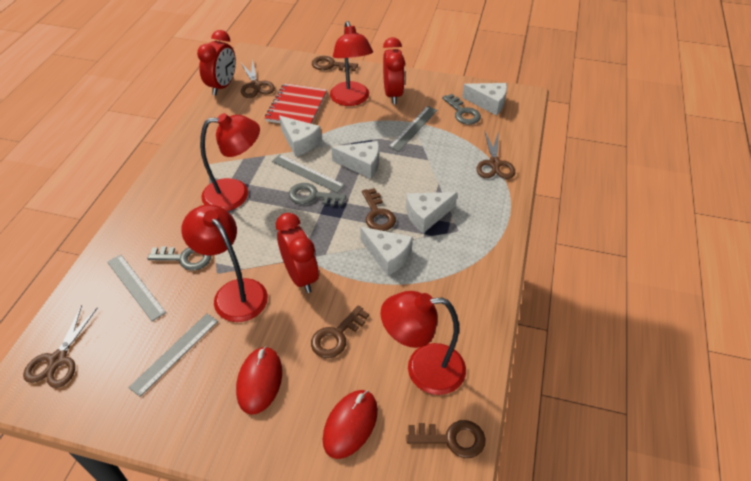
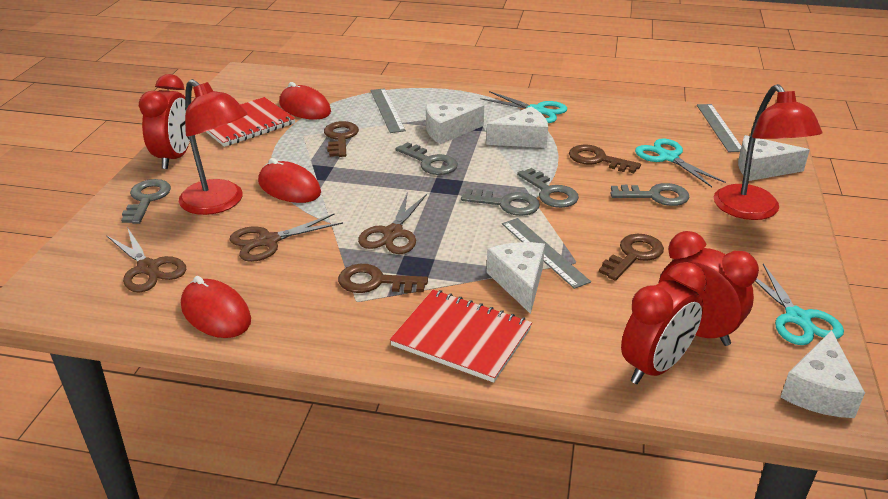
grey key: 3 -> 5
grey ruler: 4 -> 3
red lamp: 4 -> 2
red mouse: 2 -> 3
red notebook: 1 -> 2
turquoise scissors: 0 -> 3

